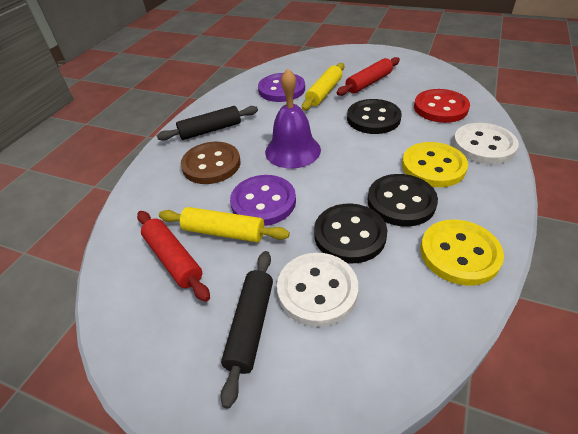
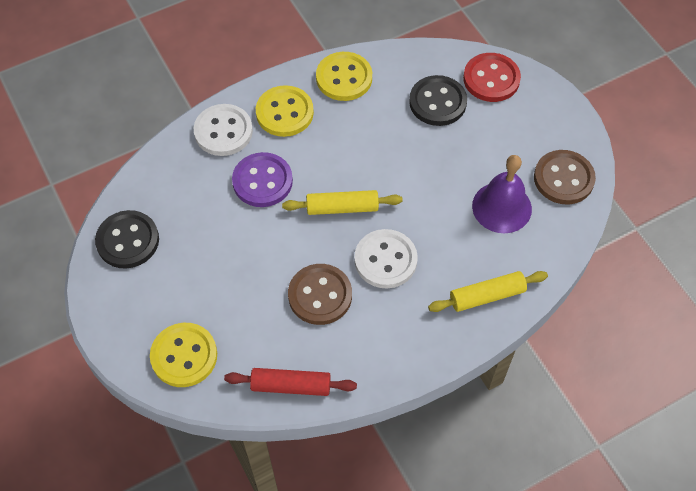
black button: 3 -> 2
black rolling pin: 2 -> 0
brown button: 1 -> 2
purple button: 2 -> 1
red rolling pin: 2 -> 1
yellow button: 2 -> 3

